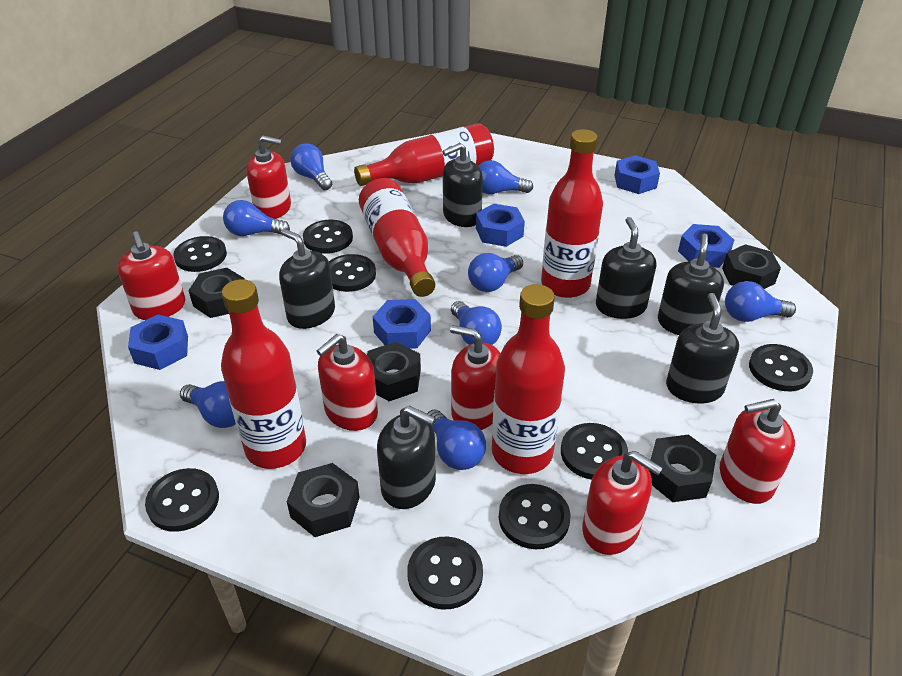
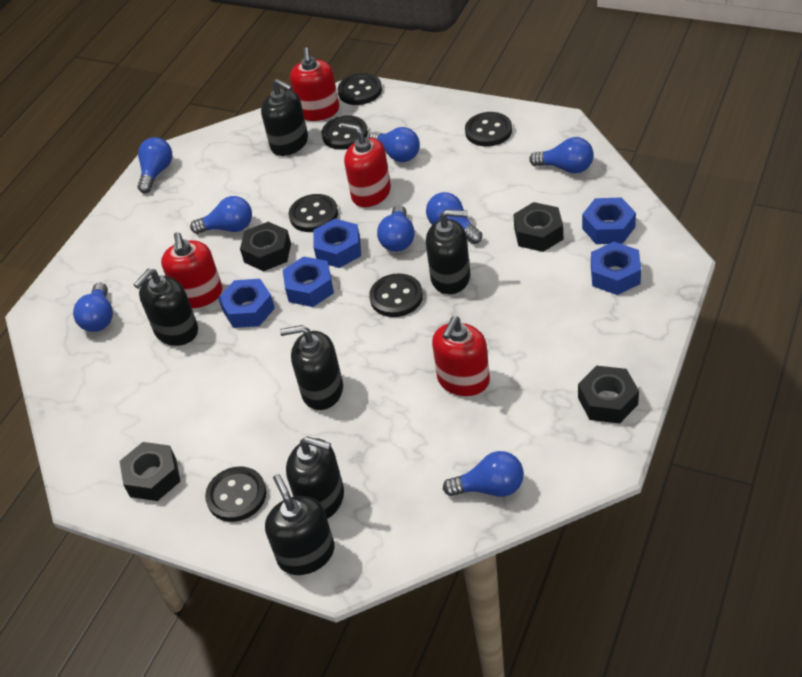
black button: 8 -> 6
black nut: 5 -> 4
red bottle: 5 -> 0
red soap dispenser: 6 -> 4

